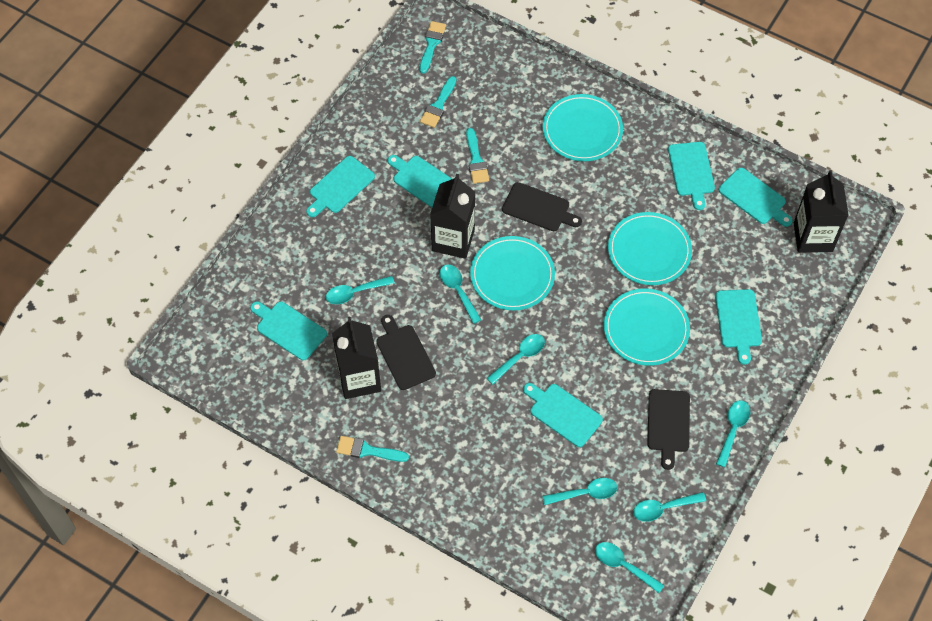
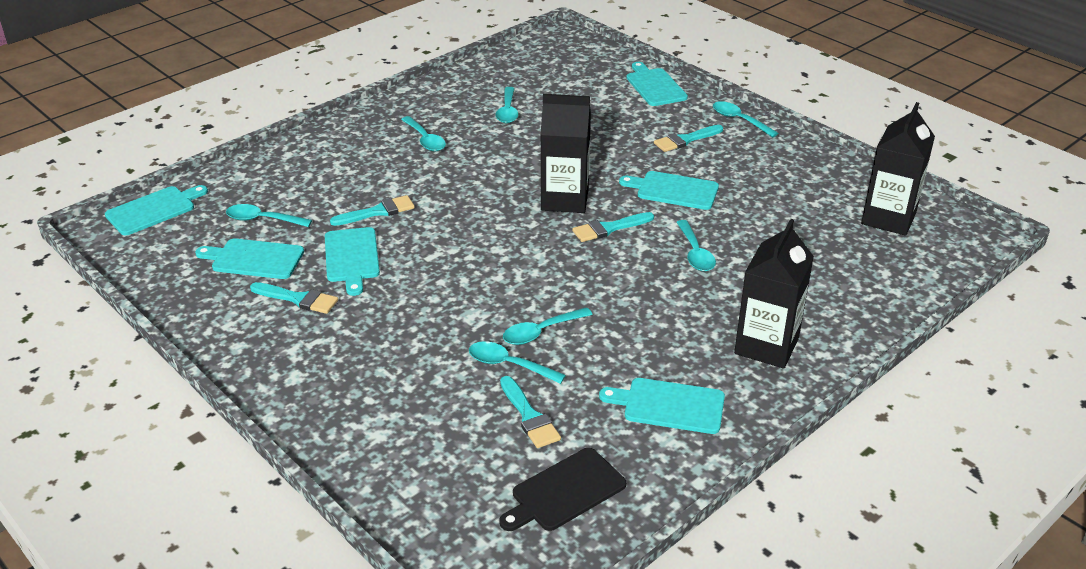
black cutting board: 3 -> 1
turquoise brush: 4 -> 5
turquoise cutting board: 7 -> 6
turquoise plate: 4 -> 0

